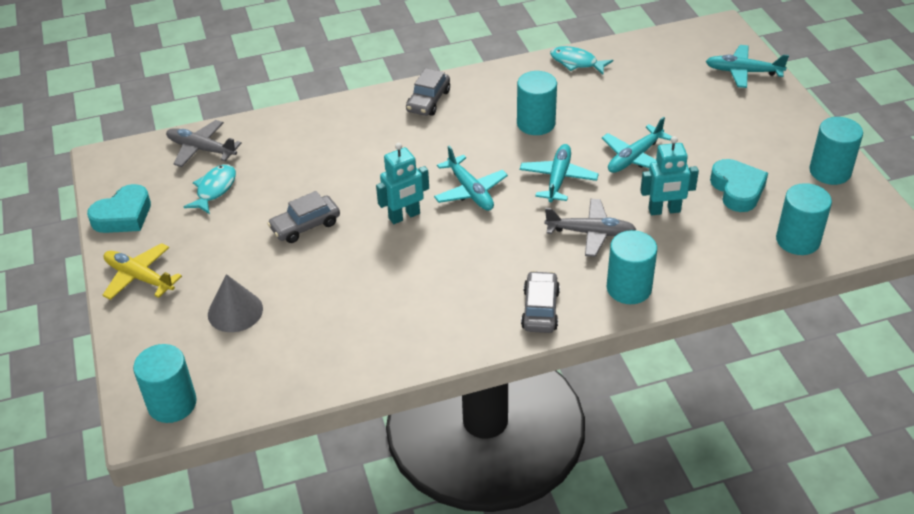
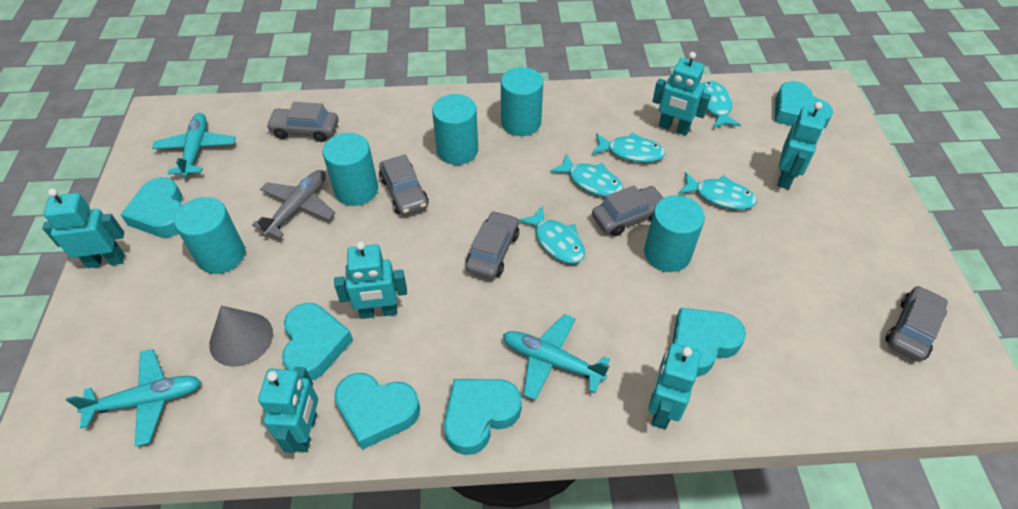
grey car: 3 -> 5
grey plane: 2 -> 1
turquoise fish: 2 -> 5
turquoise heart: 2 -> 6
turquoise plane: 4 -> 3
turquoise robot: 2 -> 6
yellow plane: 1 -> 0

